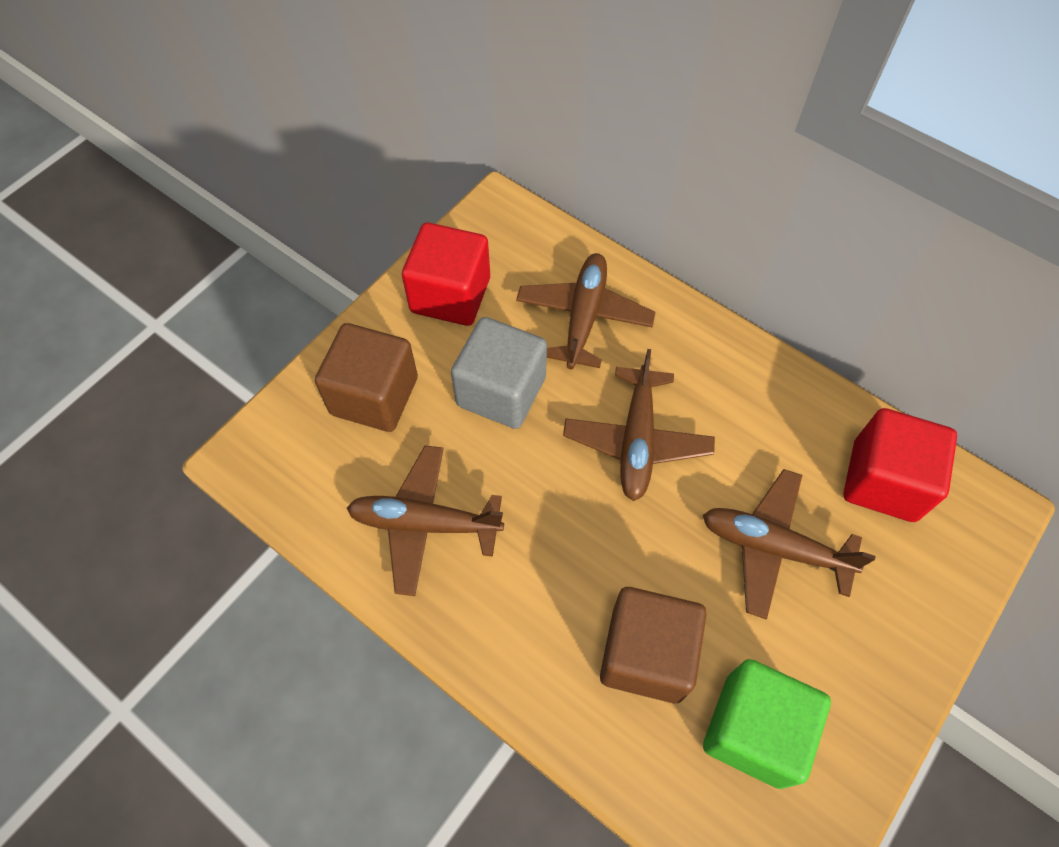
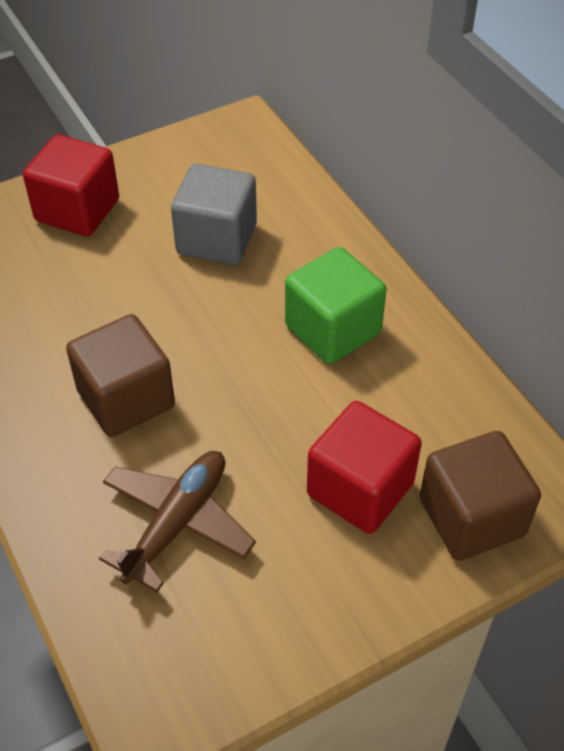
brown plane: 4 -> 1

